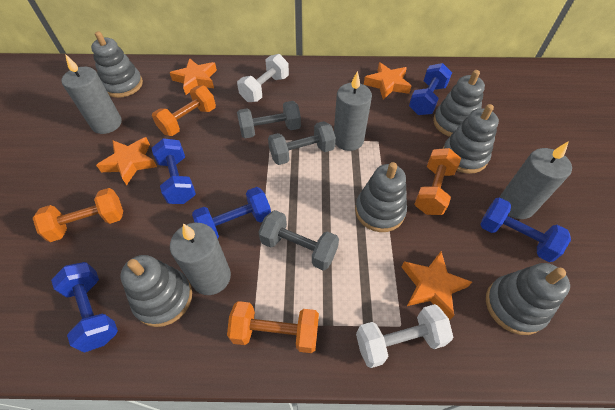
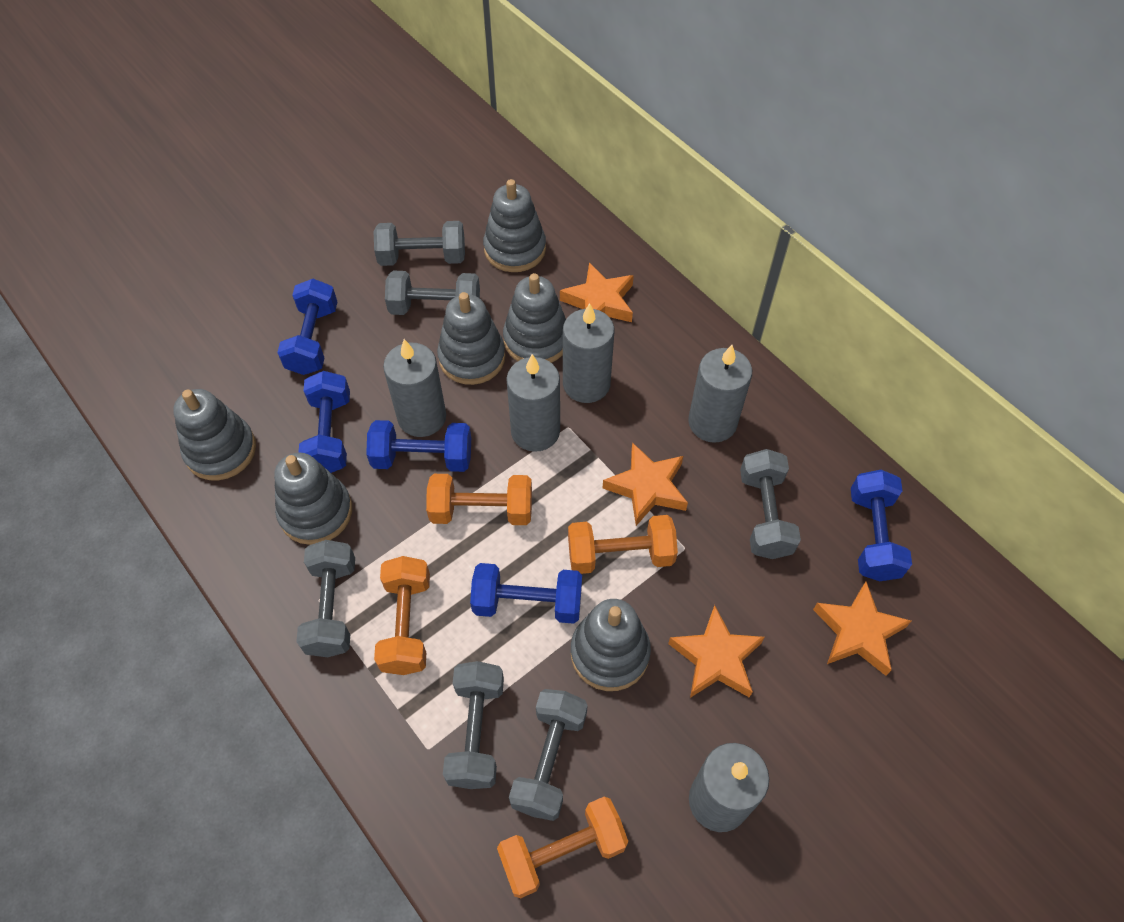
grey candle: 4 -> 5
grey dumbbell: 3 -> 6
white dumbbell: 2 -> 0

